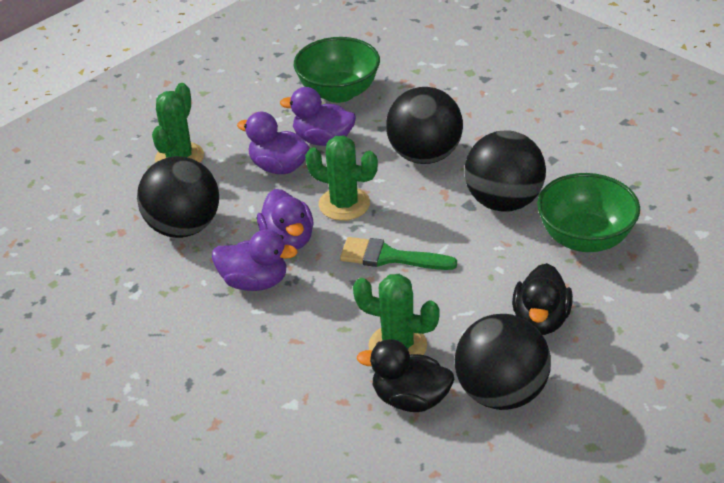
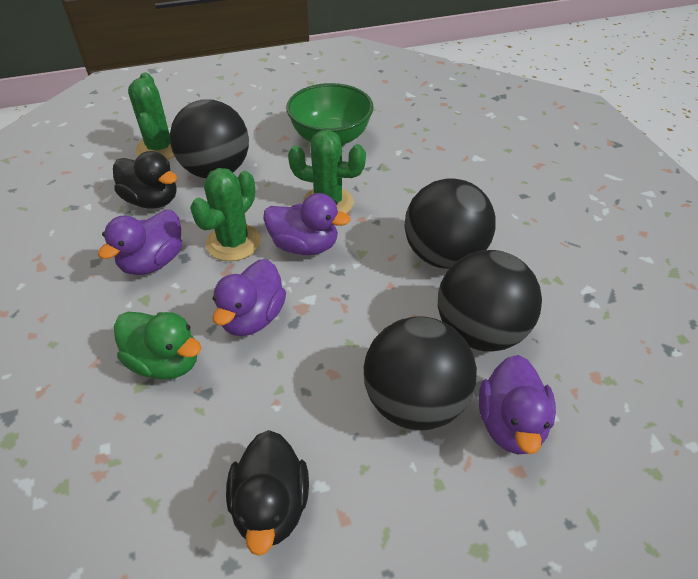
green bowl: 2 -> 1
green brush: 1 -> 0
green duck: 0 -> 1

